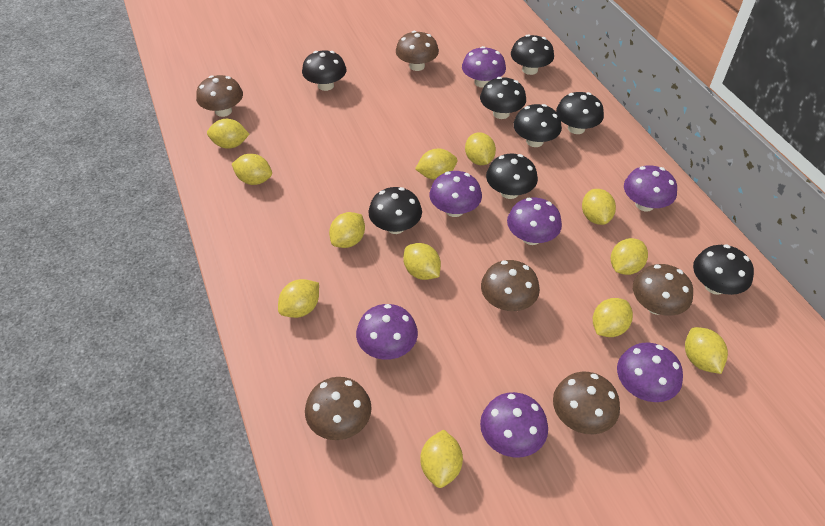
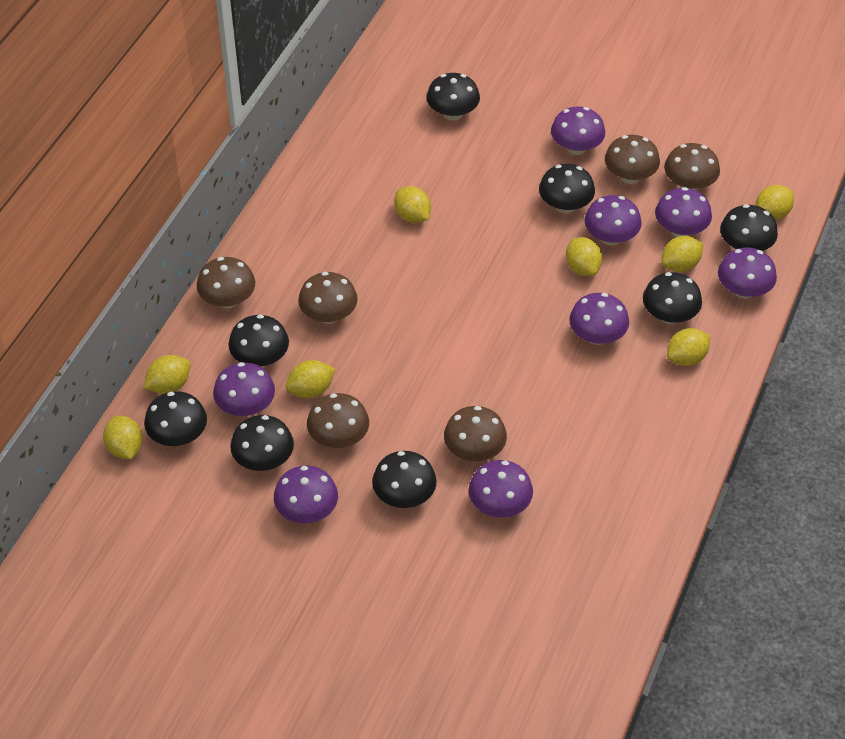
purple mushroom: 7 -> 8
yellow lemon: 12 -> 8

